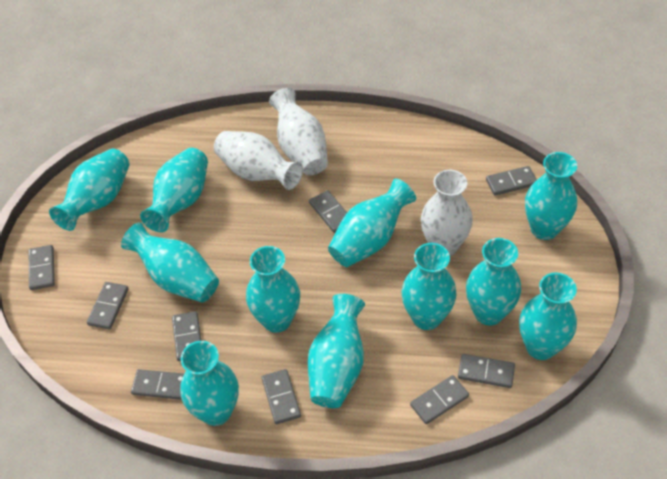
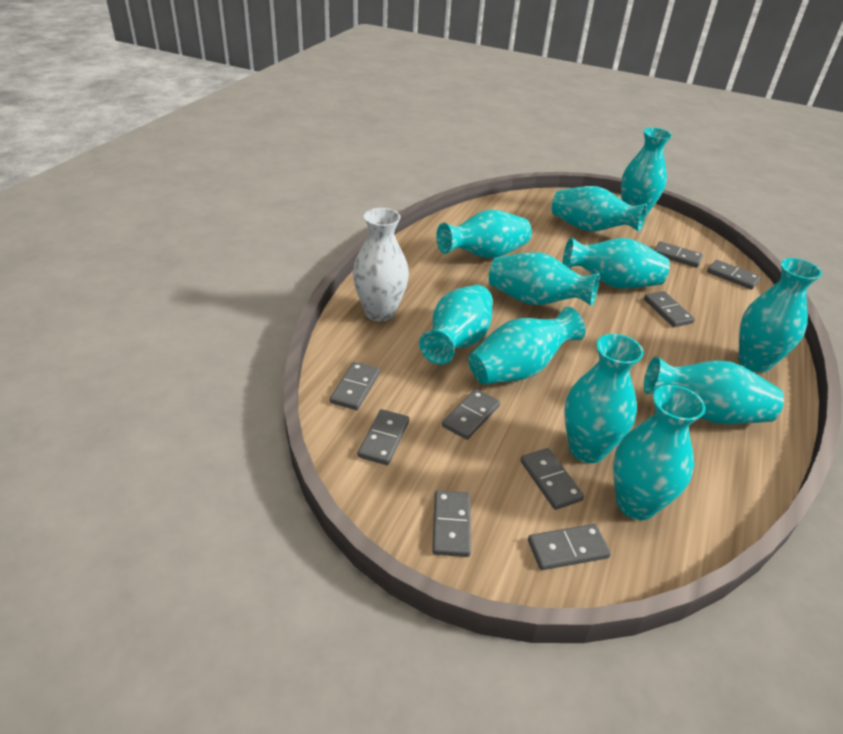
white vase: 3 -> 1

